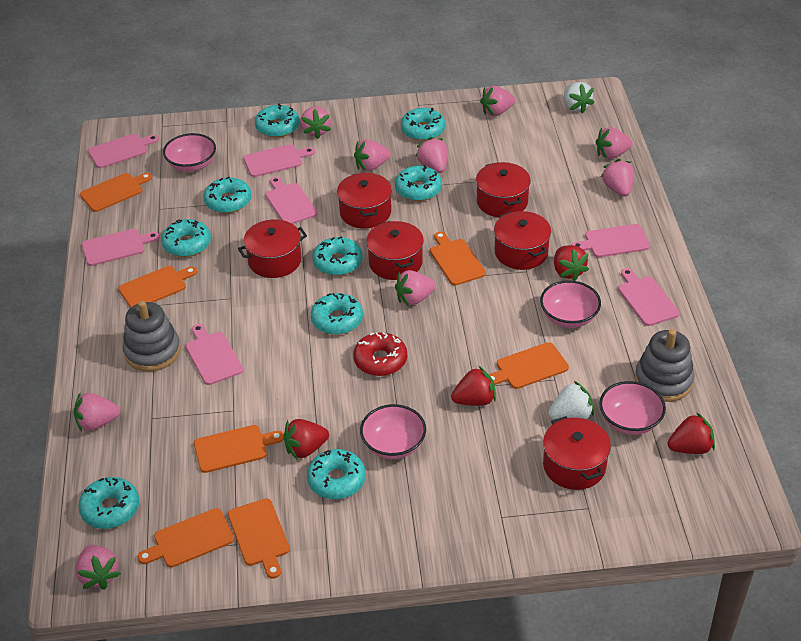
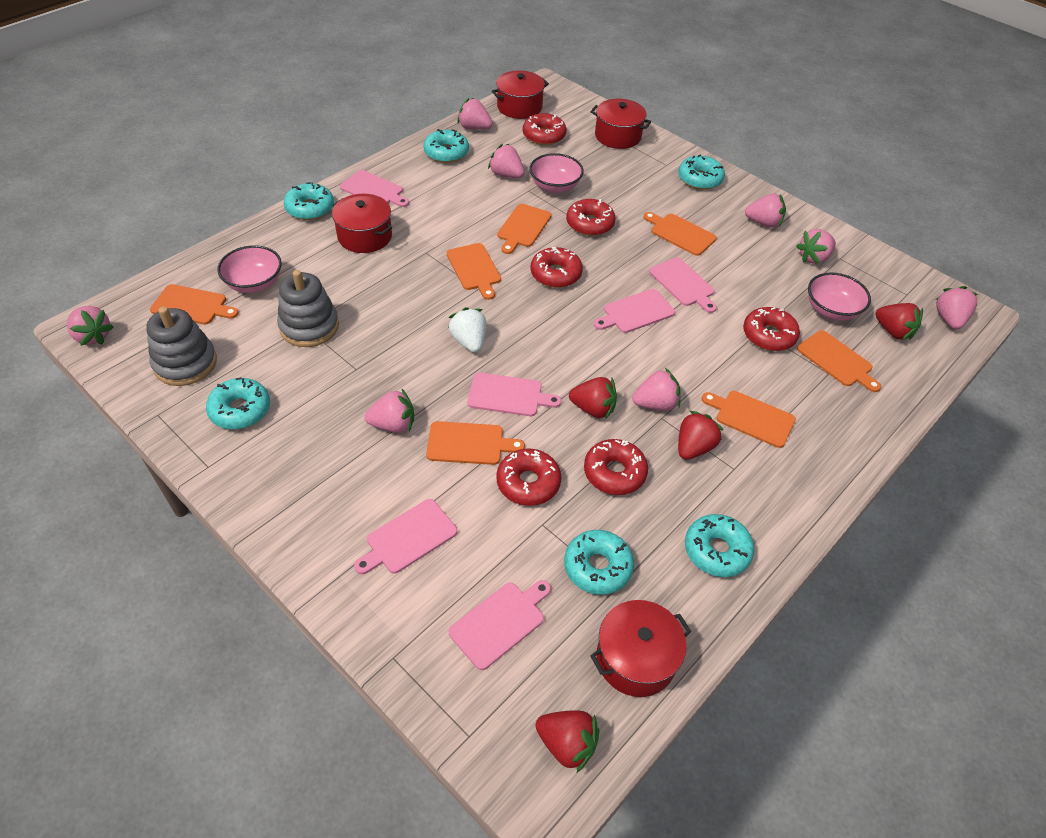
pink bowl: 4 -> 3
pink cutting board: 7 -> 6
pink strawberry: 9 -> 8
red donut: 1 -> 6
red pot: 6 -> 4
turquoise donut: 9 -> 6
white strawberry: 2 -> 1

